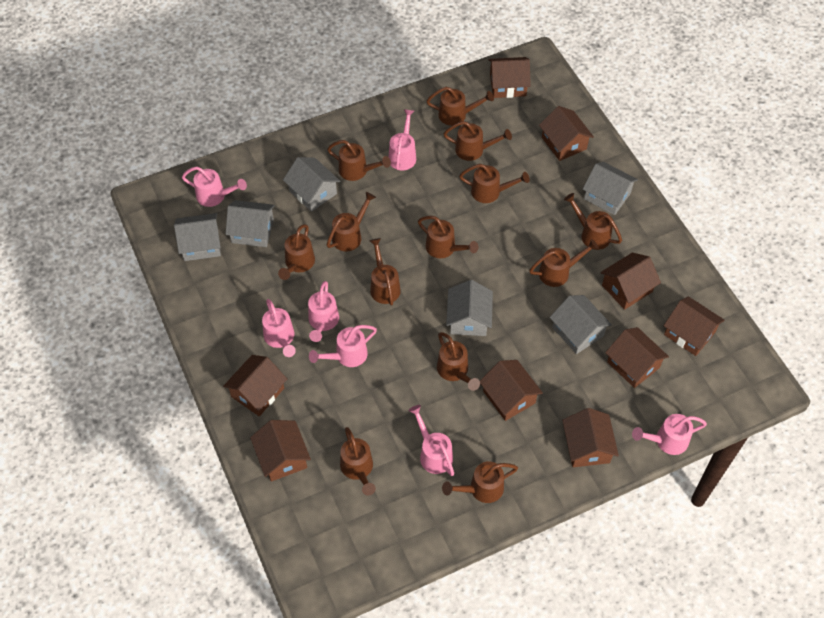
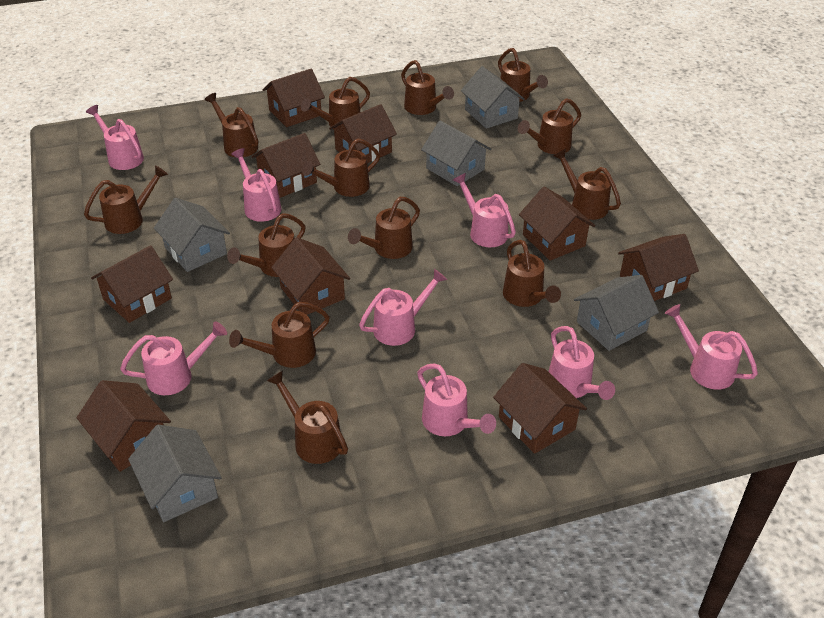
grey house: 6 -> 5
pink watering can: 7 -> 8

